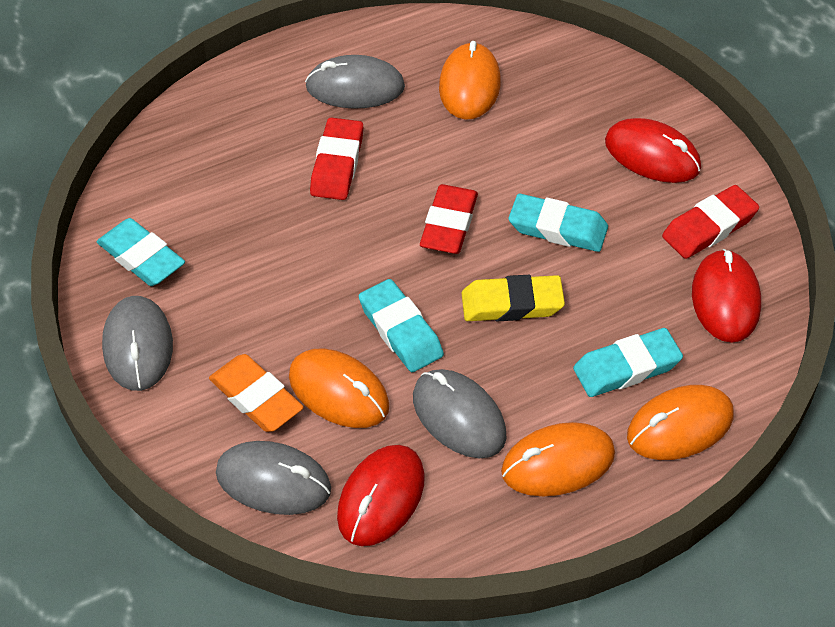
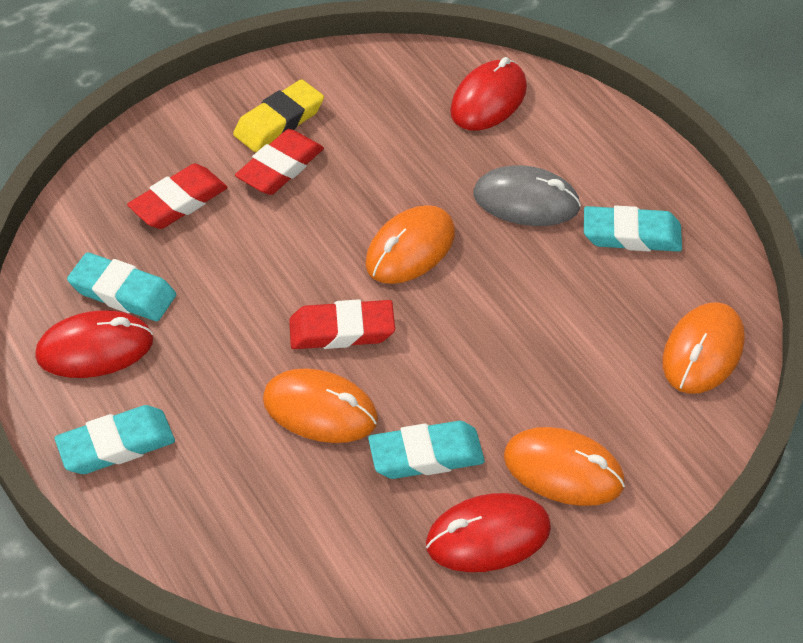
grey mouse: 4 -> 1
orange eraser: 1 -> 0

